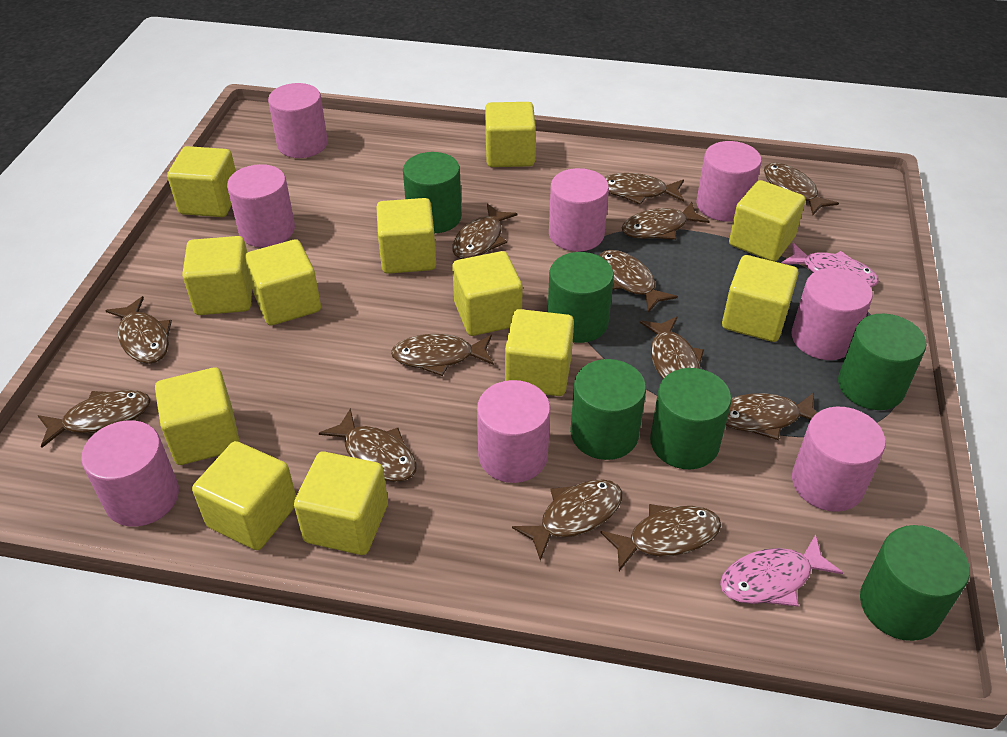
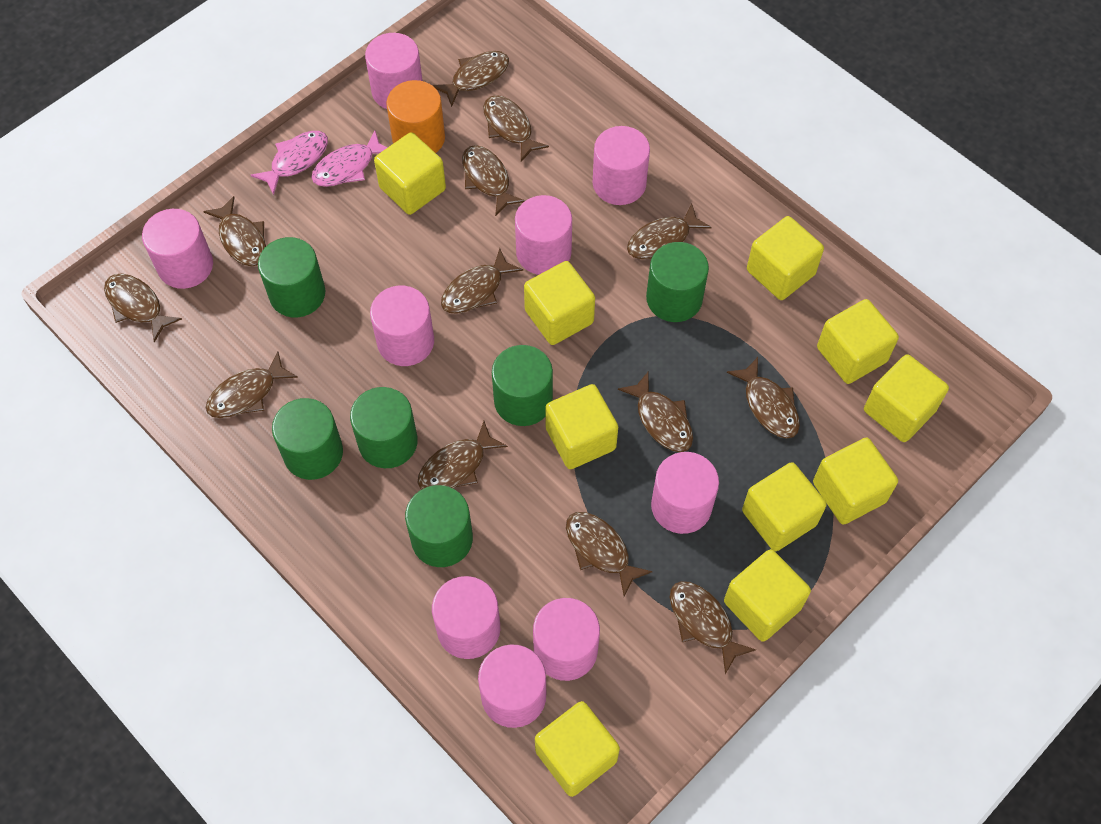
orange cylinder: 0 -> 1
pink cylinder: 8 -> 9
yellow cube: 12 -> 10

